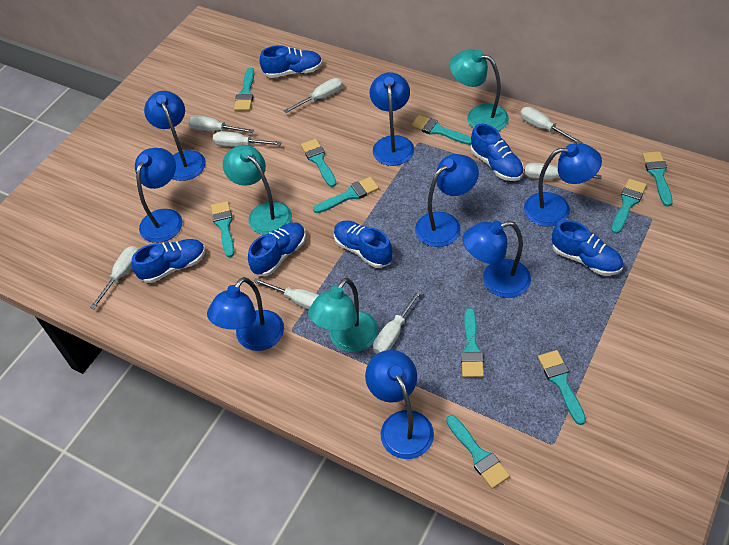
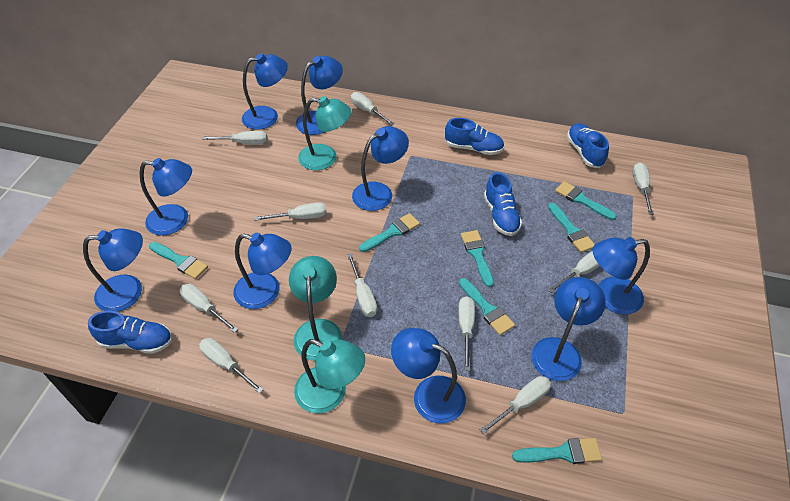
blue lamp: 8 -> 9
blue shoe: 6 -> 4
turquoise brush: 10 -> 7
white screwdriver: 8 -> 10

